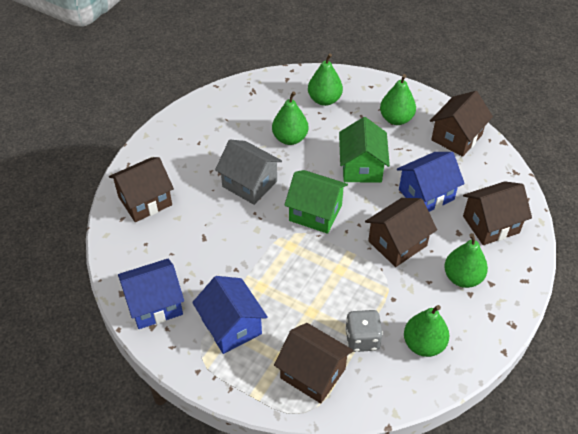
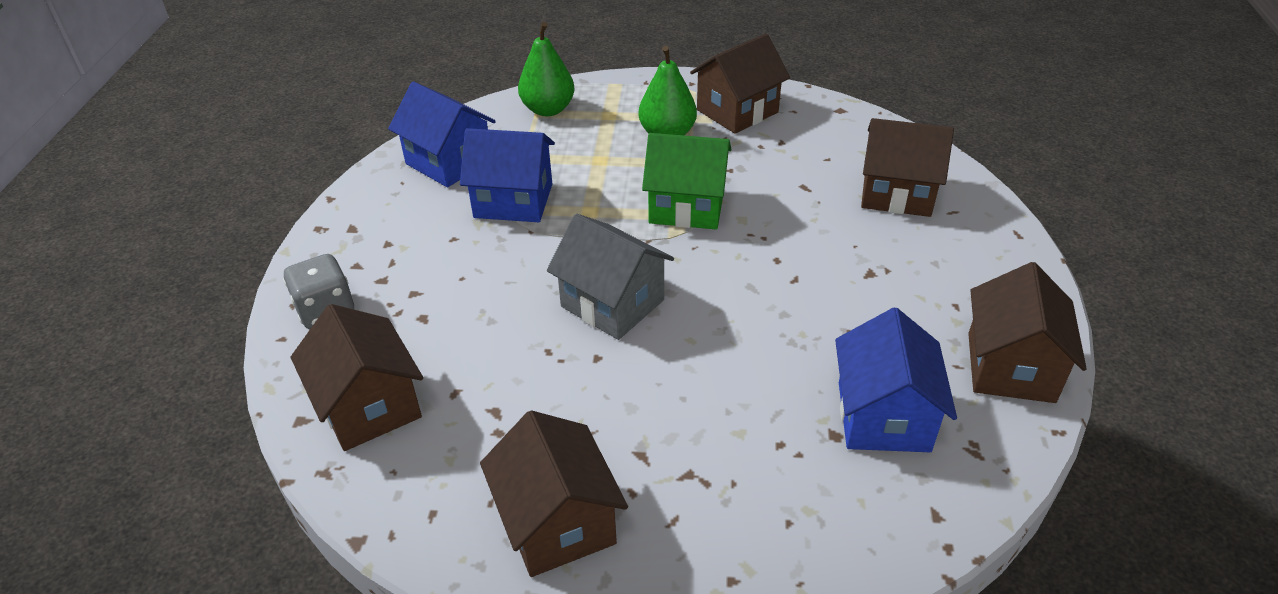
green house: 2 -> 1
green pear: 5 -> 2

